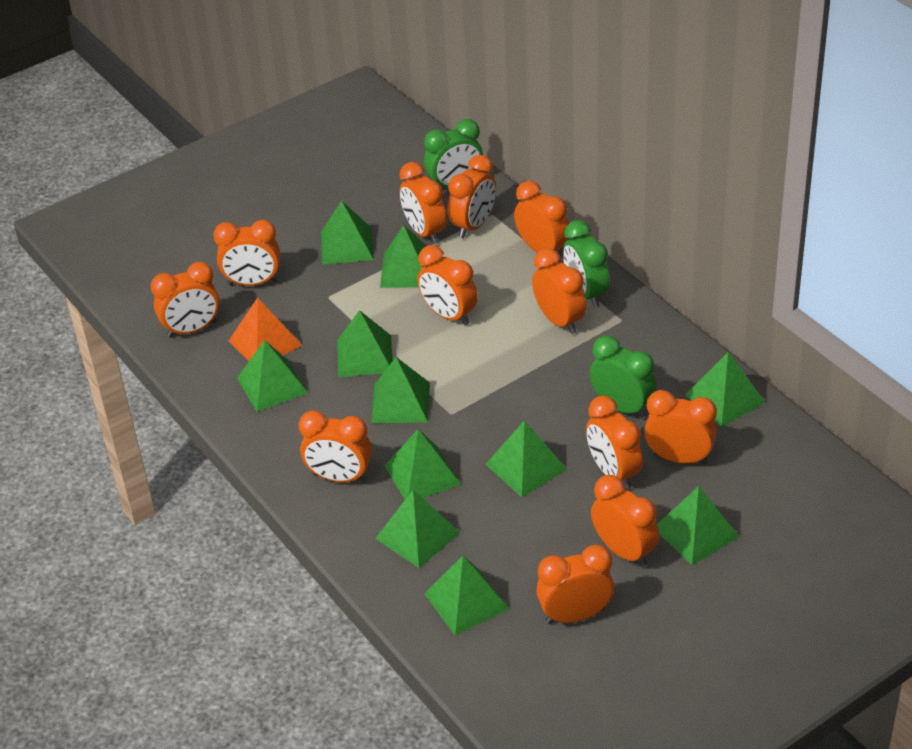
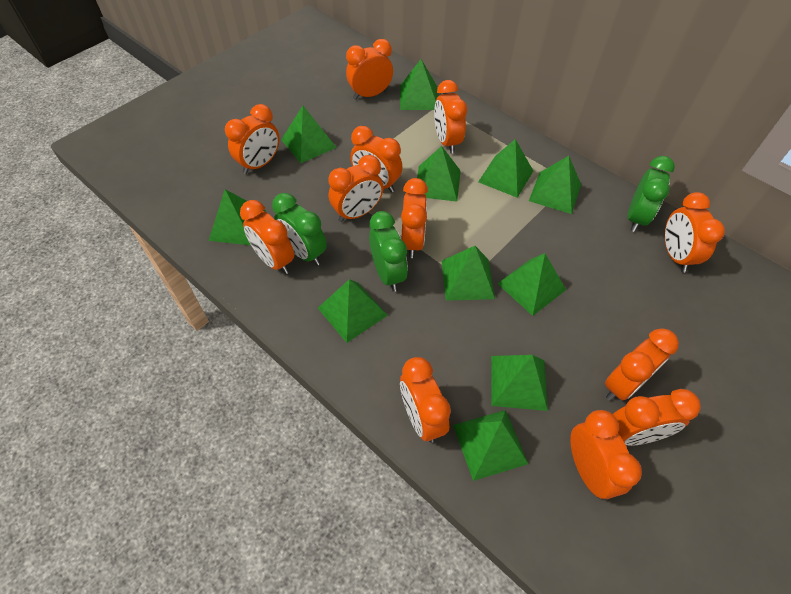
orange pyramid: 1 -> 0

